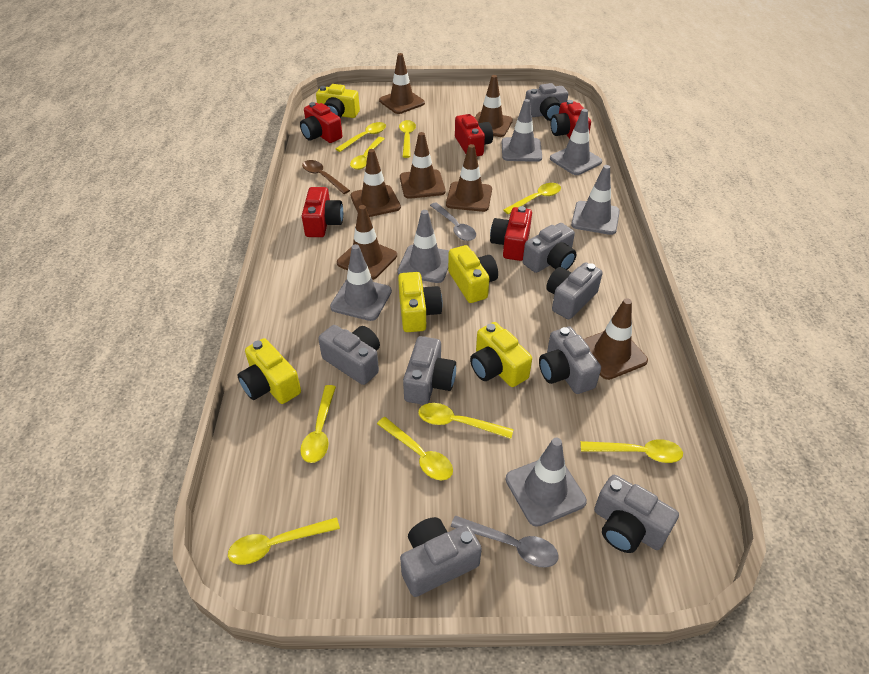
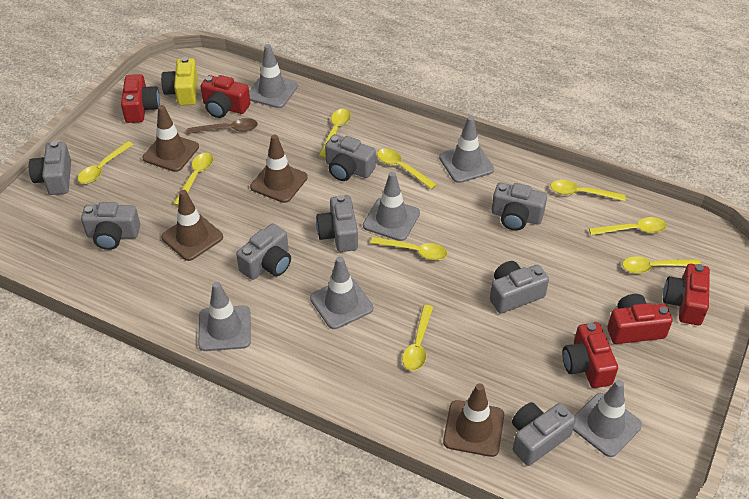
brown traffic cone: 7 -> 4
grey spoon: 2 -> 0
yellow camera: 5 -> 1

